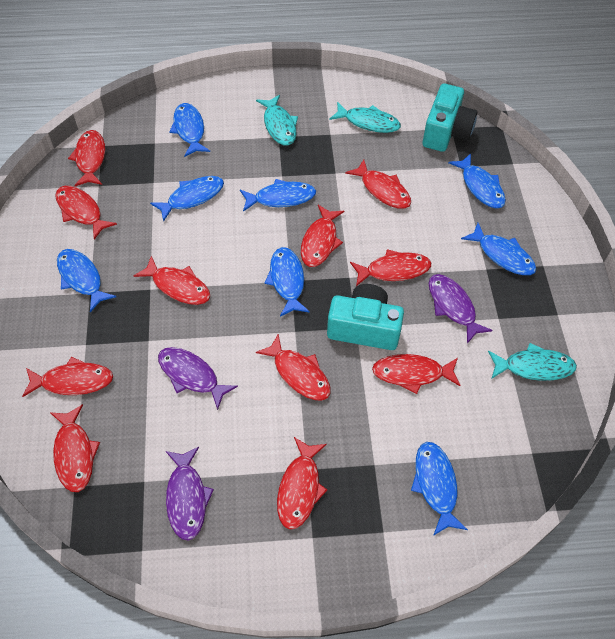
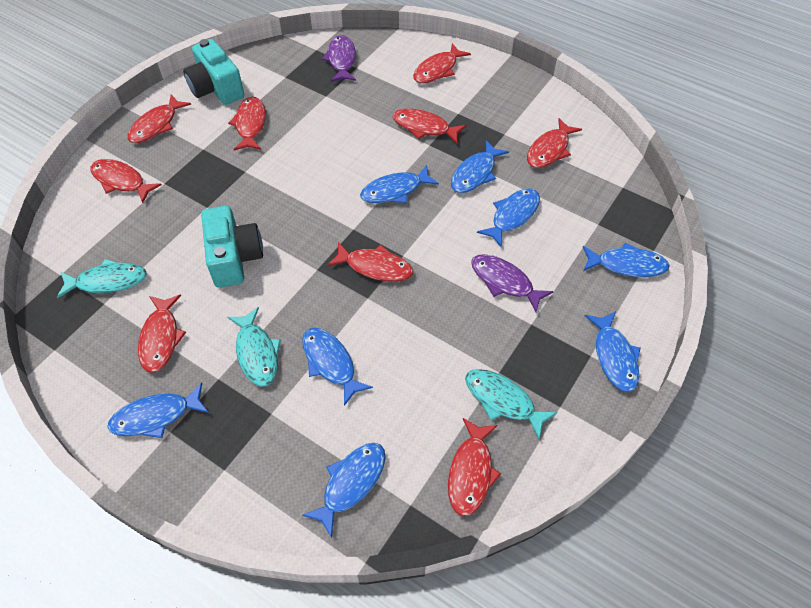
purple fish: 3 -> 2
red fish: 11 -> 9

